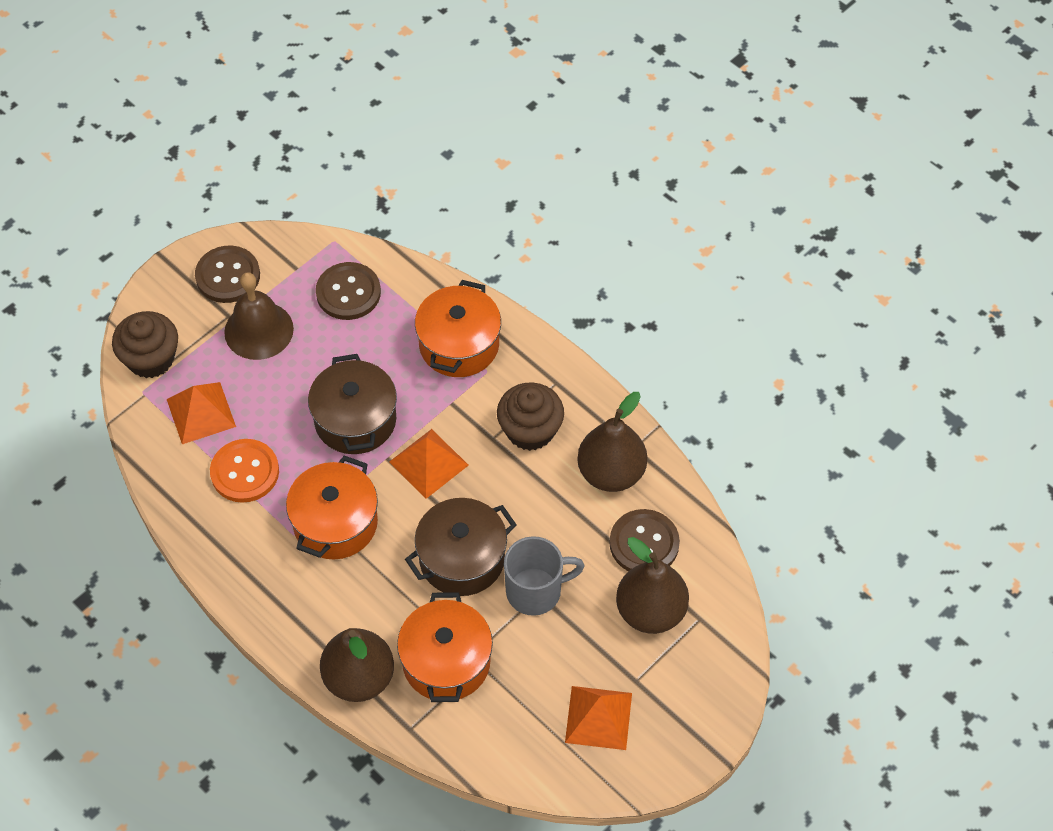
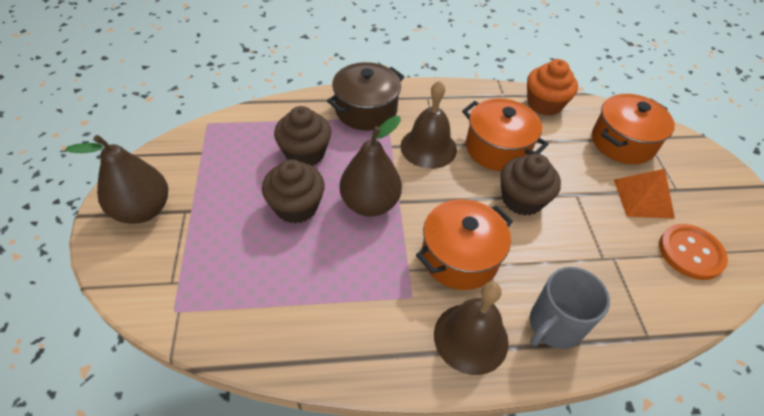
brown bell: 1 -> 2
brown button: 3 -> 0
brown cupcake: 2 -> 3
brown pear: 3 -> 2
brown pot: 2 -> 1
orange cupcake: 0 -> 1
orange pyramid: 3 -> 1

